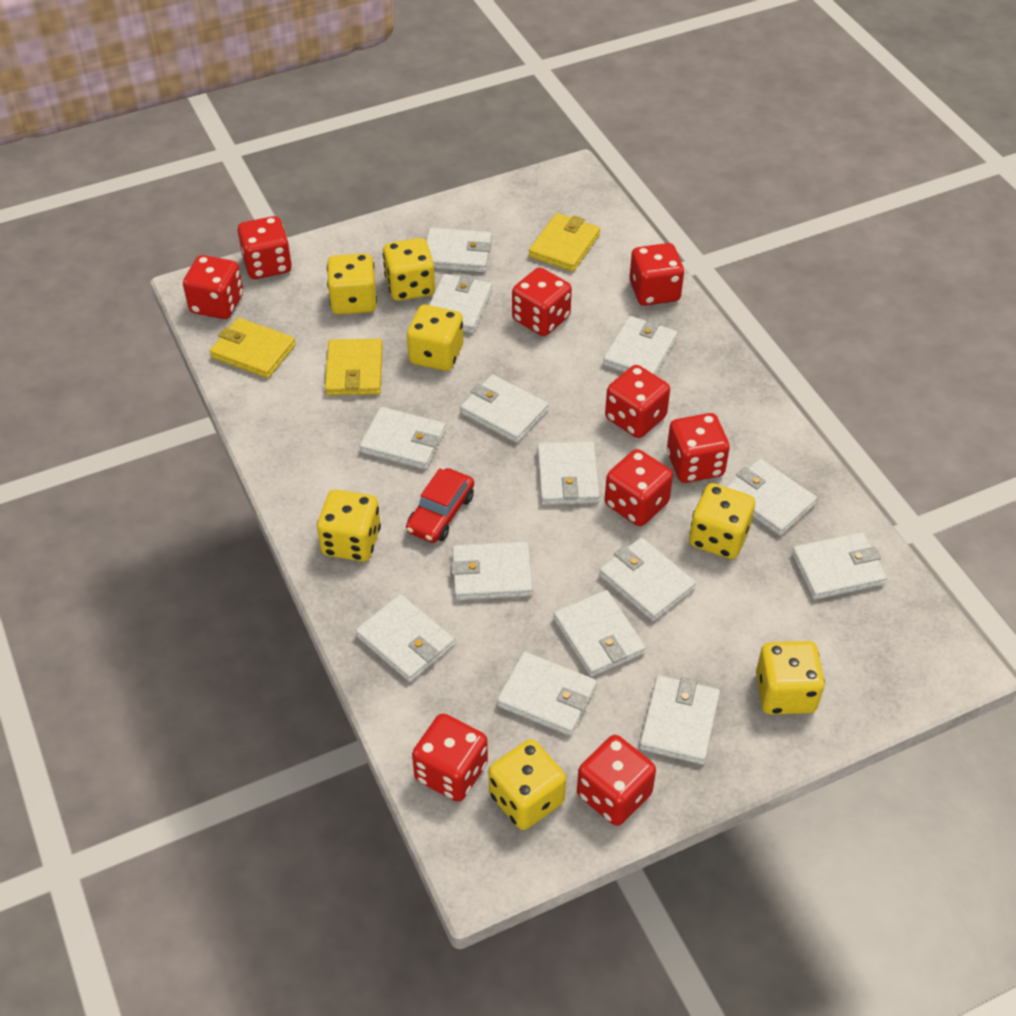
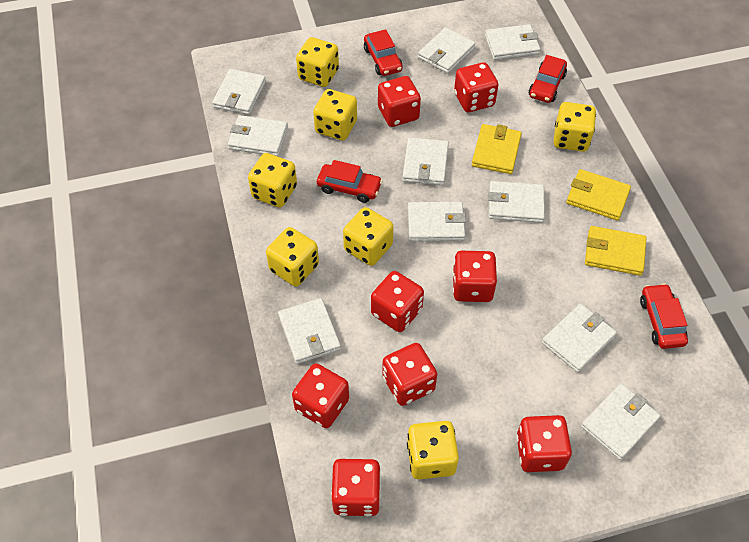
red car: 1 -> 4
red dice: 9 -> 8
white wallet: 14 -> 10

